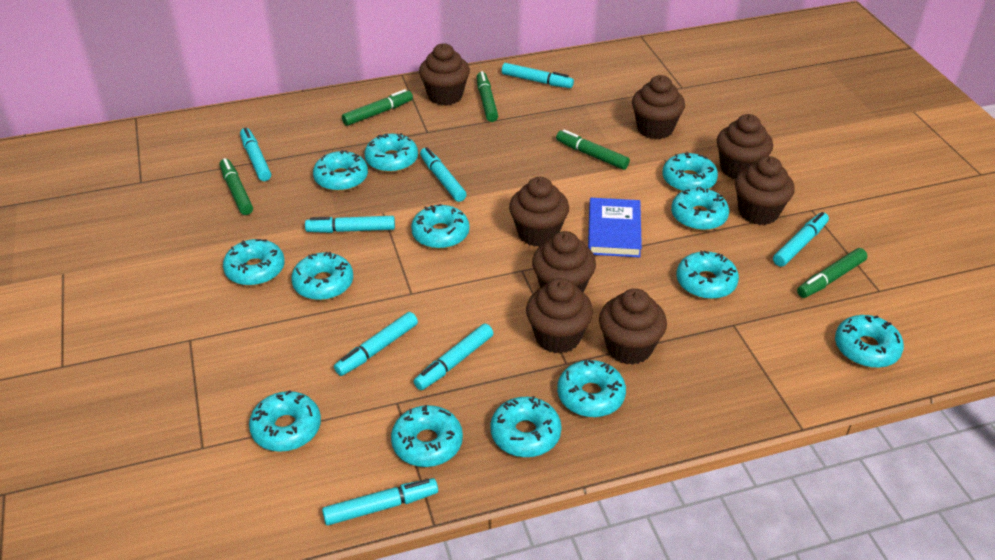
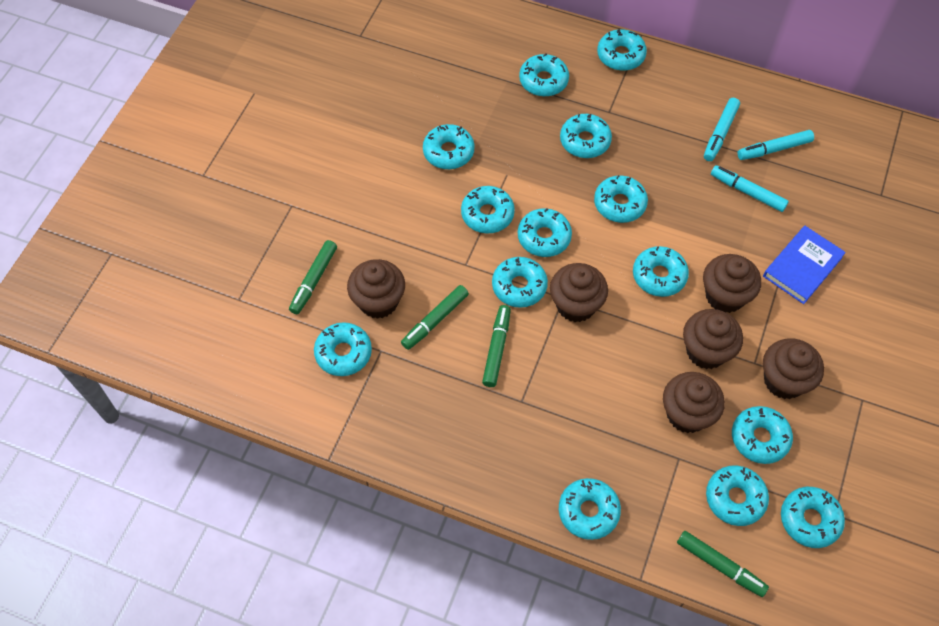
brown cupcake: 8 -> 6
green marker: 5 -> 4
turquoise donut: 13 -> 14
turquoise marker: 8 -> 3

